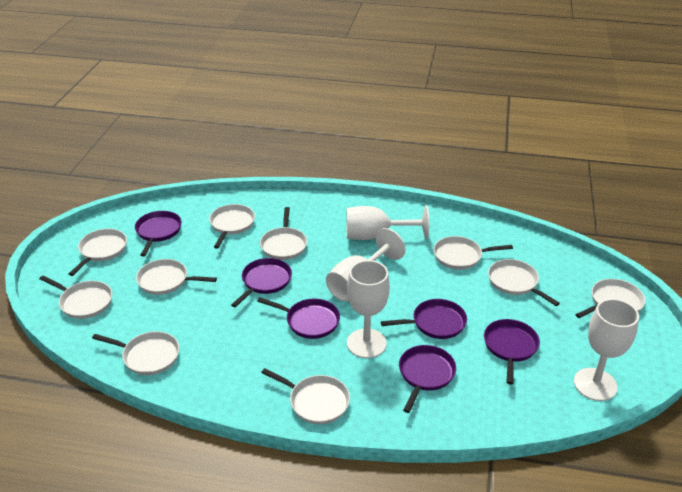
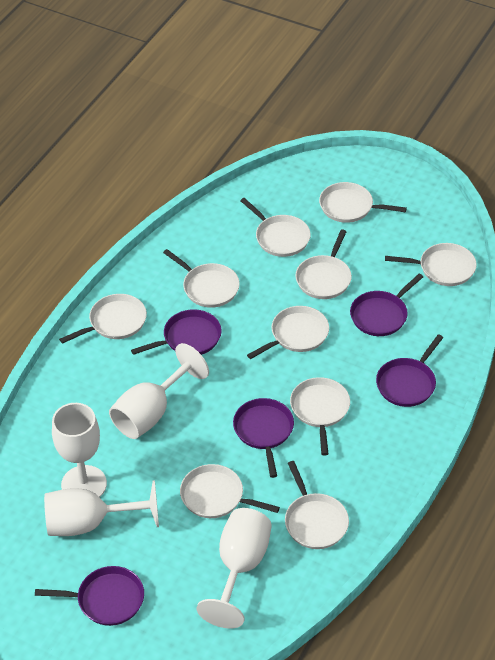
purple pan: 6 -> 5

